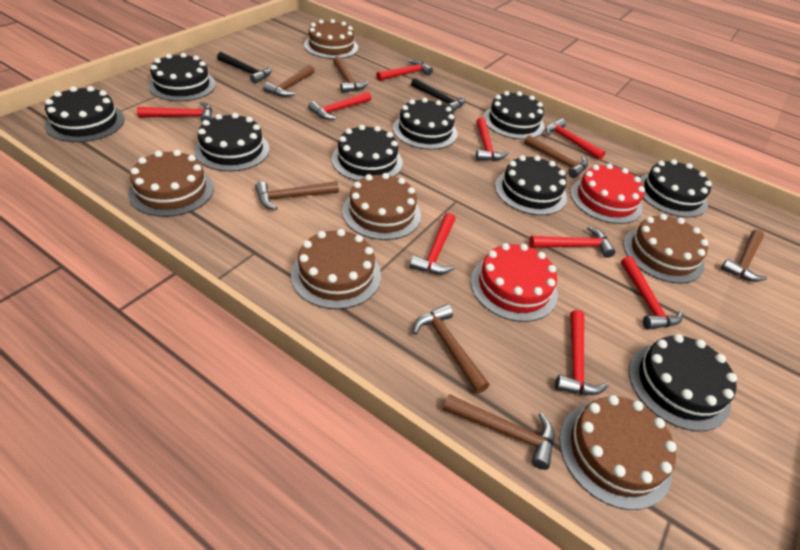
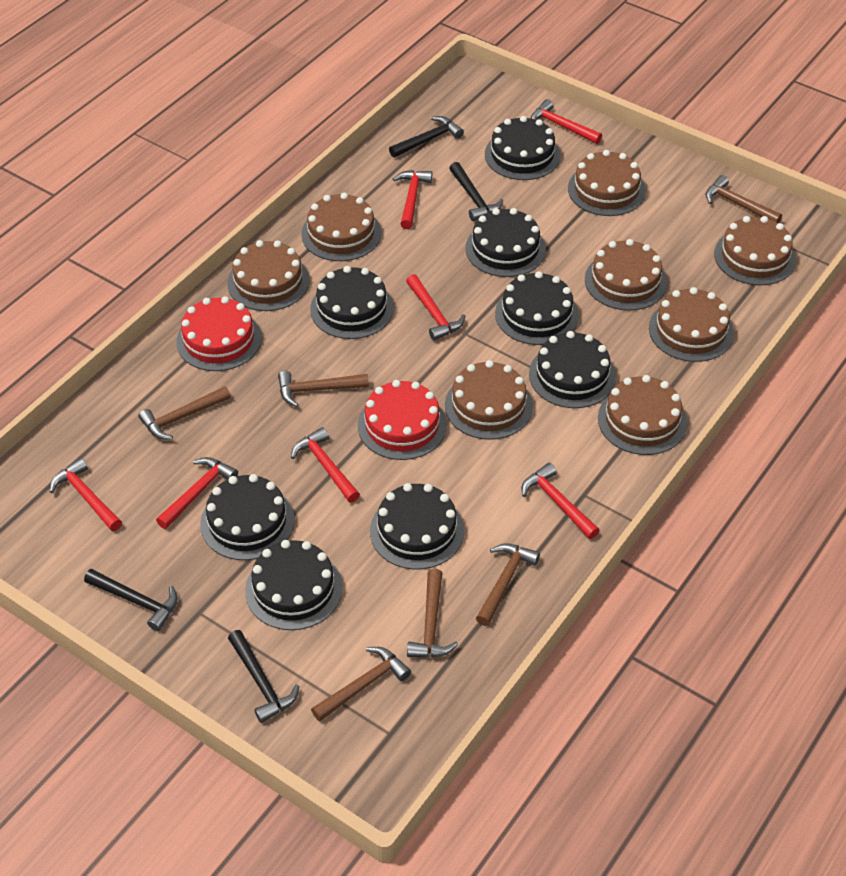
black cake: 9 -> 8
black hammer: 2 -> 4
brown cake: 6 -> 8
brown hammer: 7 -> 6
red hammer: 9 -> 7

